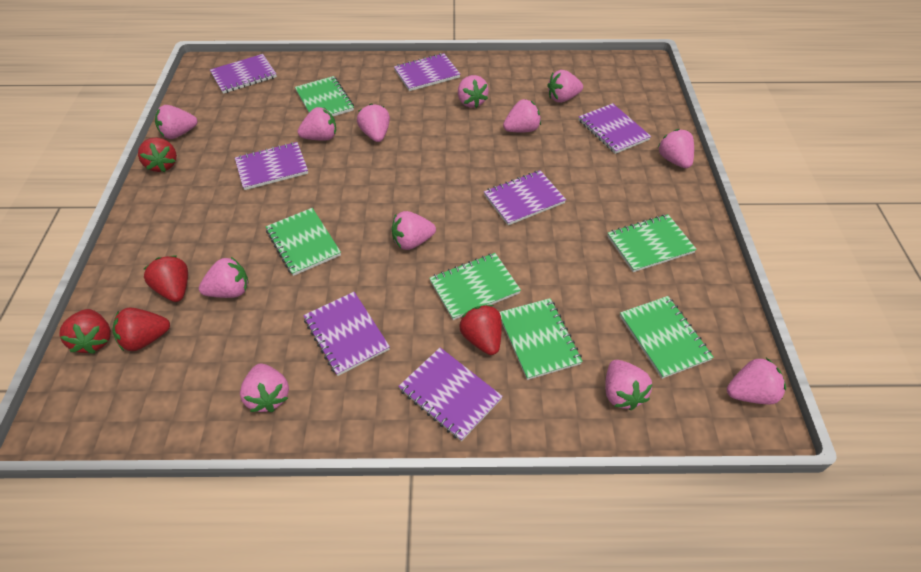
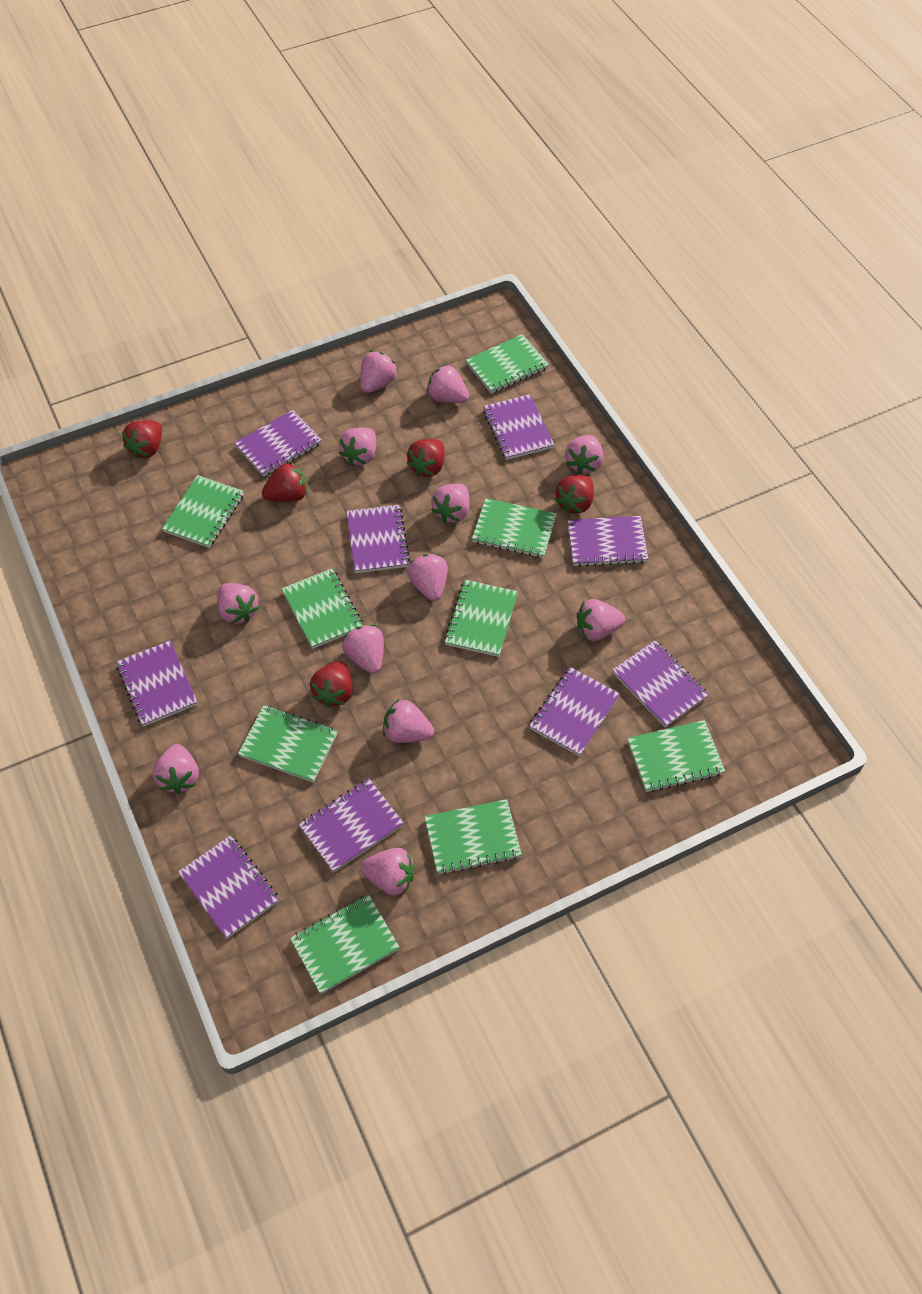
green notebook: 6 -> 9
purple notebook: 7 -> 9

